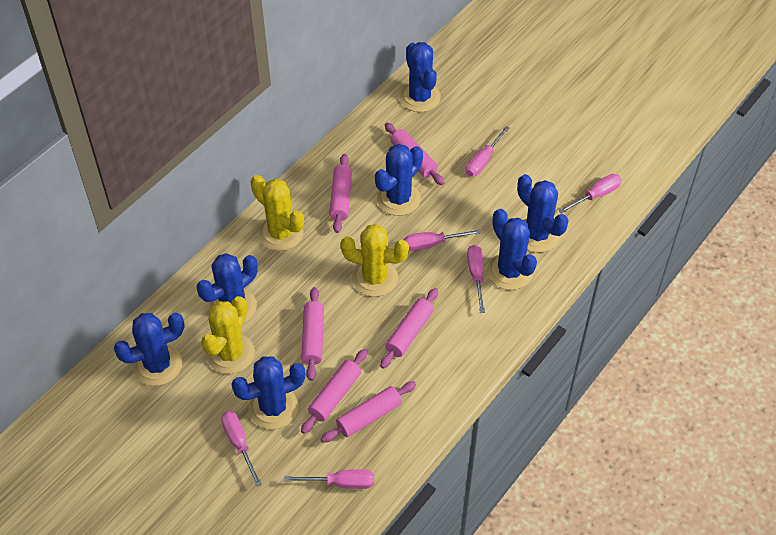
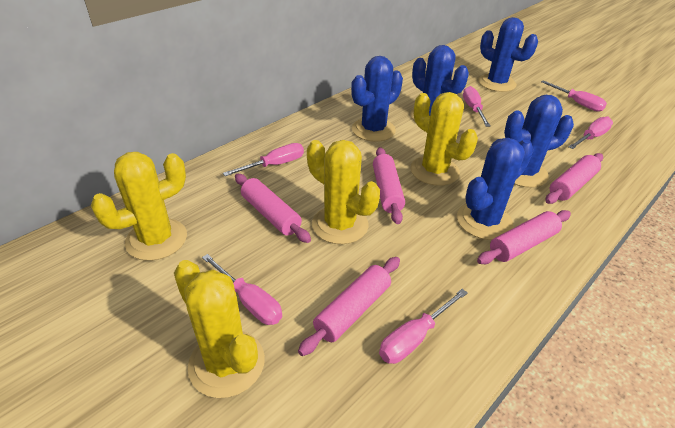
blue cactus: 7 -> 5
pink rolling pin: 6 -> 5
yellow cactus: 3 -> 4

